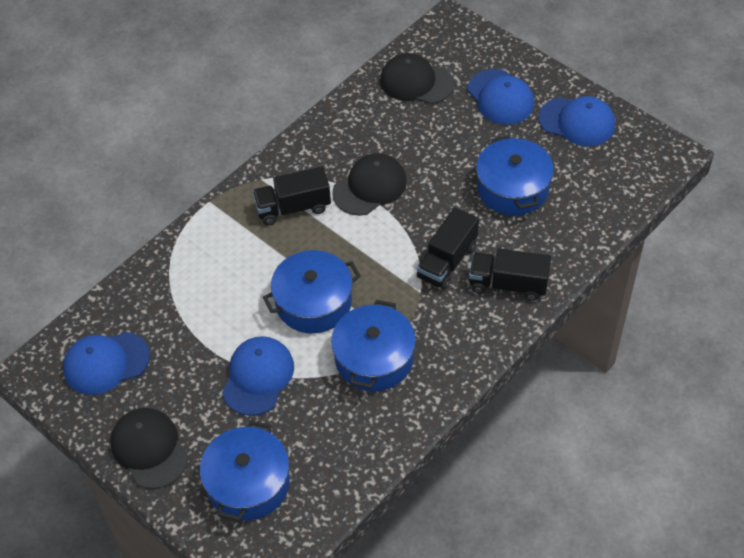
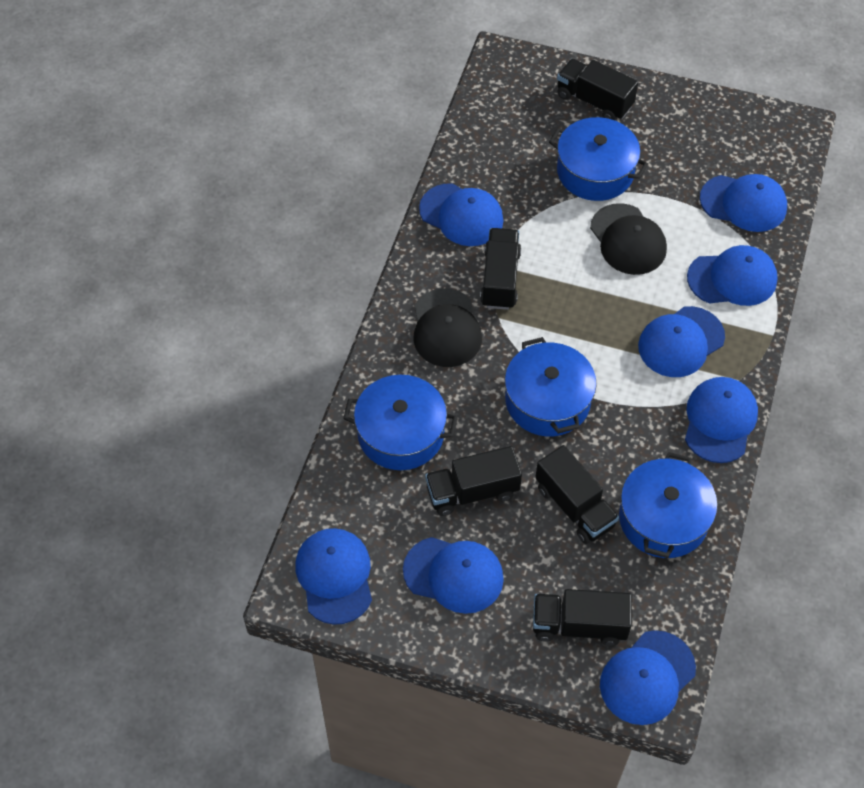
black cap: 3 -> 2
black truck: 3 -> 5
blue cap: 4 -> 8

